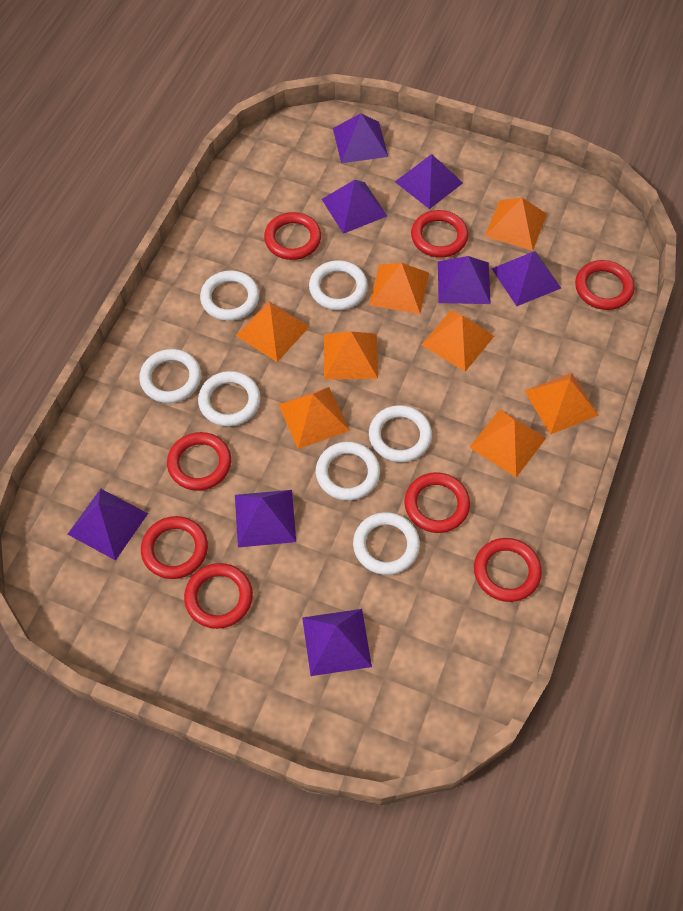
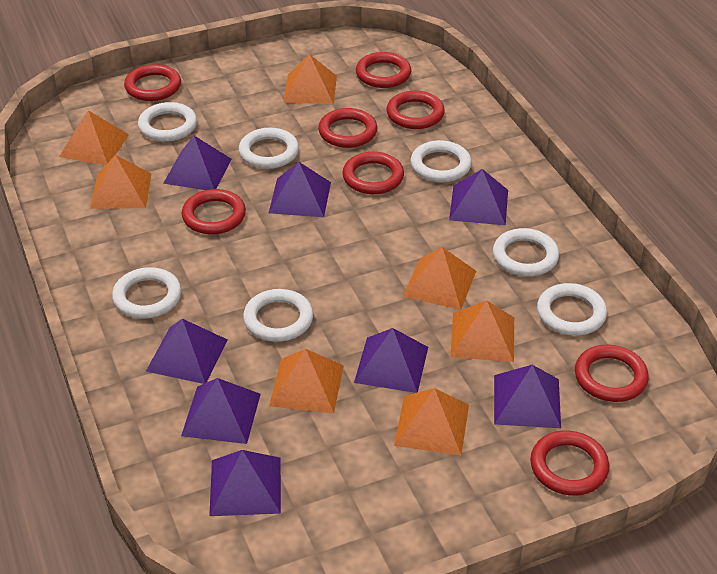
orange pyramid: 8 -> 7

